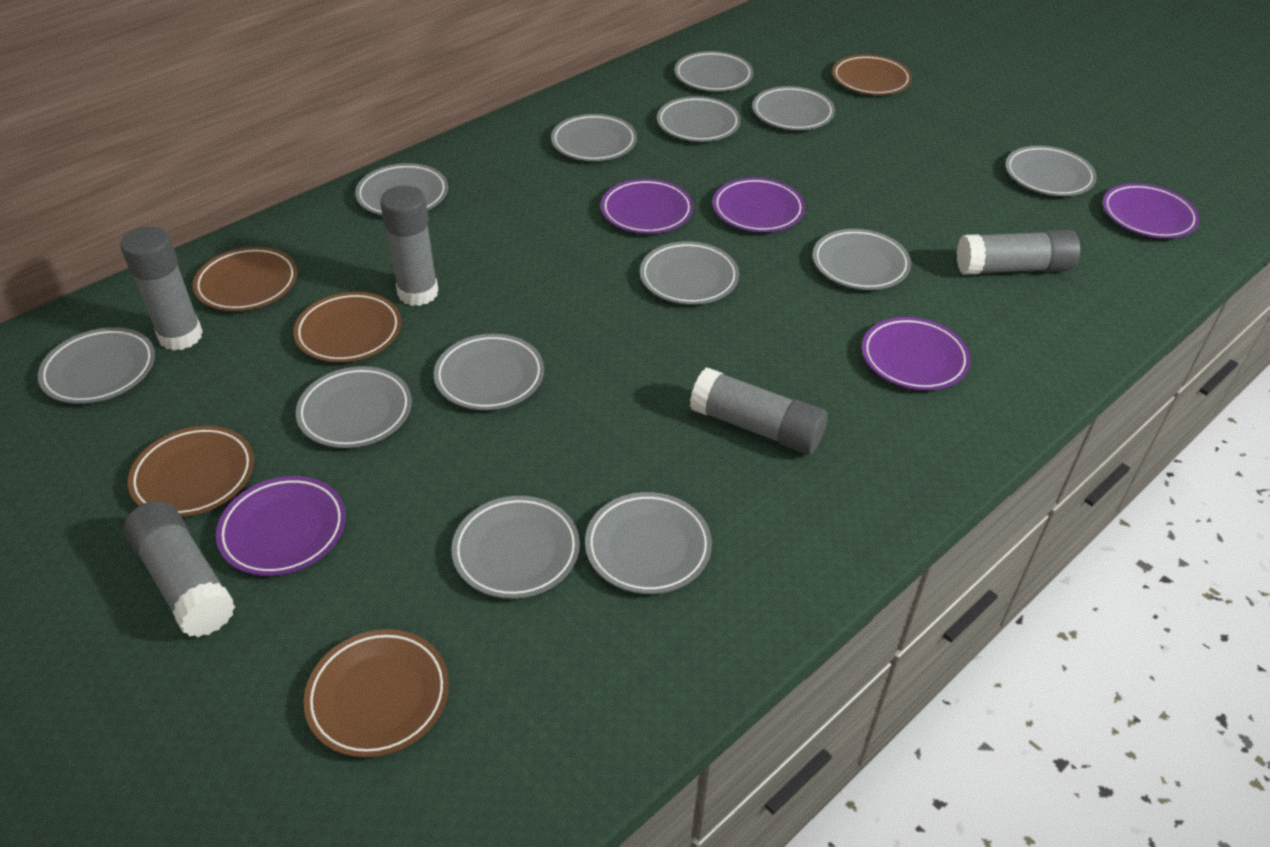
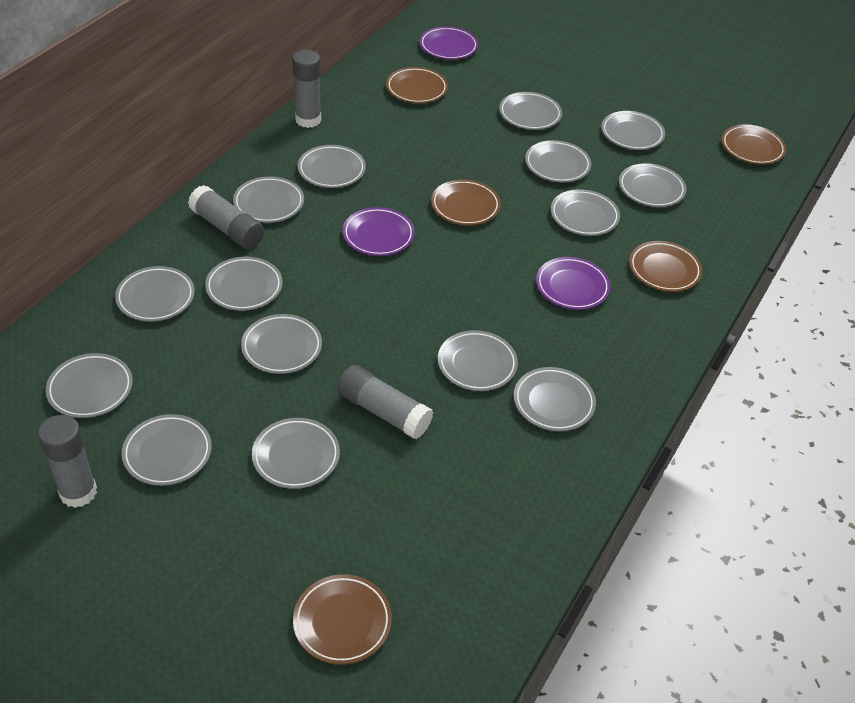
grey glue stick: 5 -> 4
grey plate: 13 -> 15
purple plate: 5 -> 3

